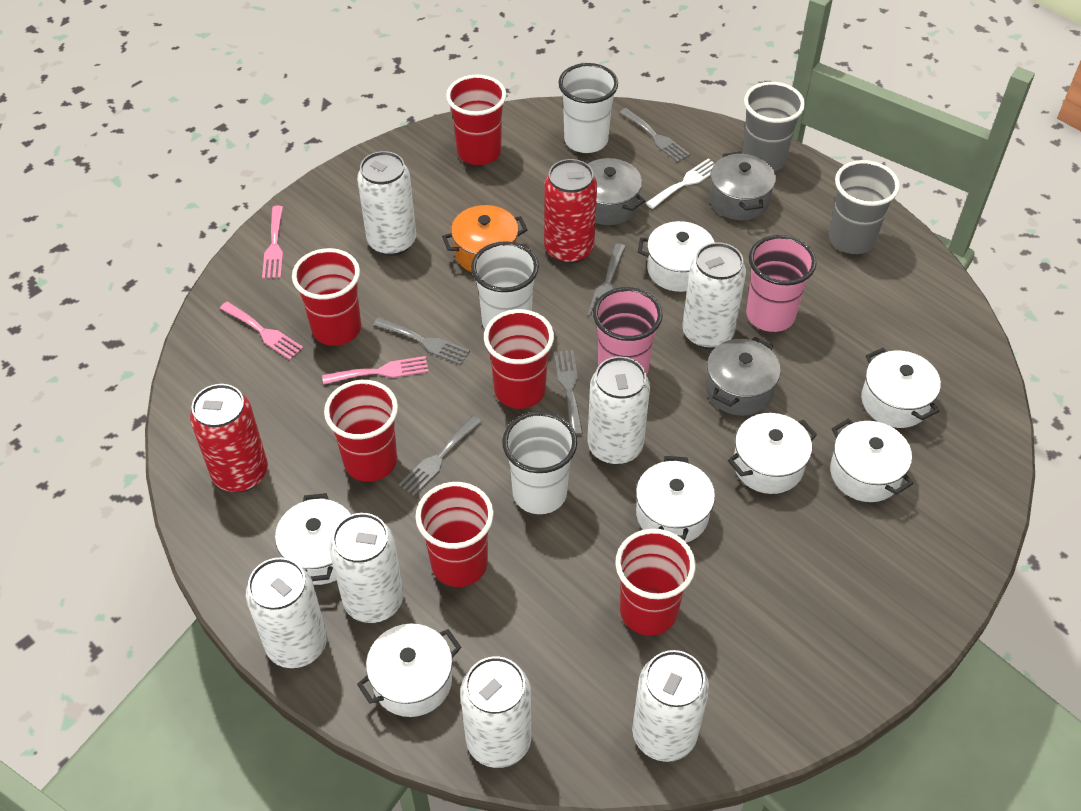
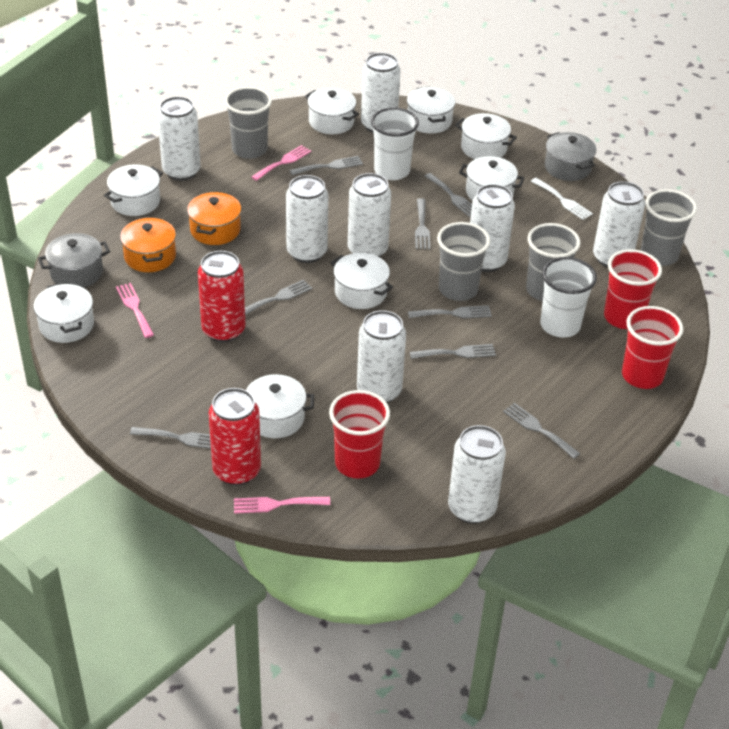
grey cup: 2 -> 4
grey fork: 5 -> 8
grey pot: 3 -> 2
orange pot: 1 -> 2
pink cup: 2 -> 0
red cup: 6 -> 3
white can: 7 -> 8
white cup: 3 -> 2
white pot: 7 -> 8

